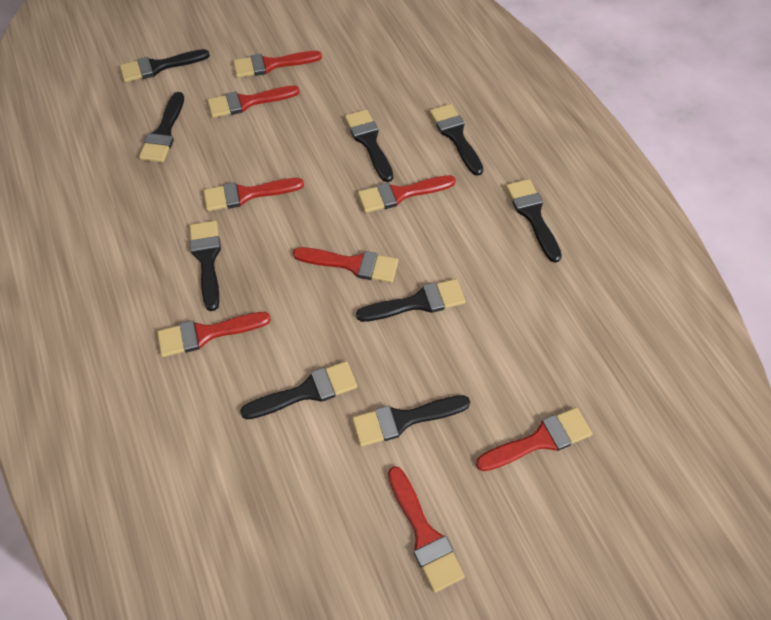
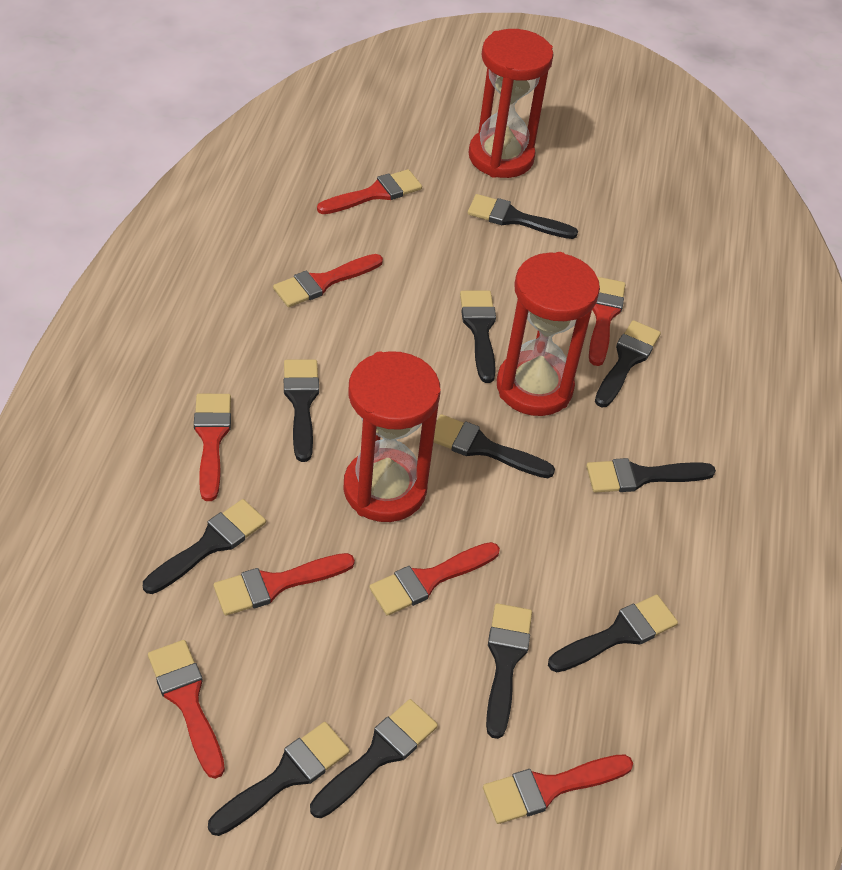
black brush: 9 -> 11
red hourglass: 0 -> 3

